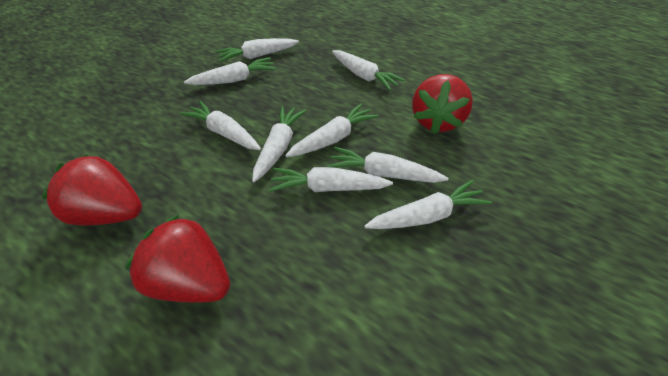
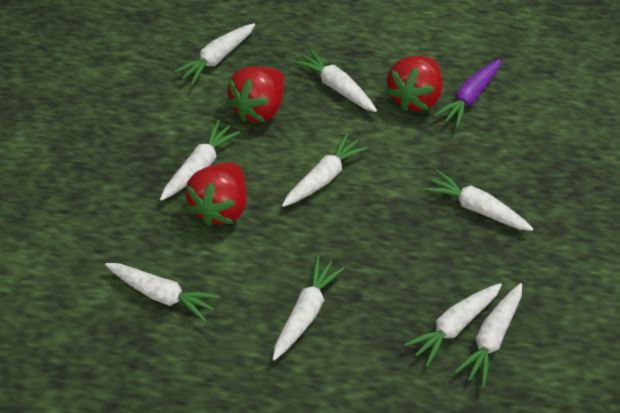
purple carrot: 0 -> 1

